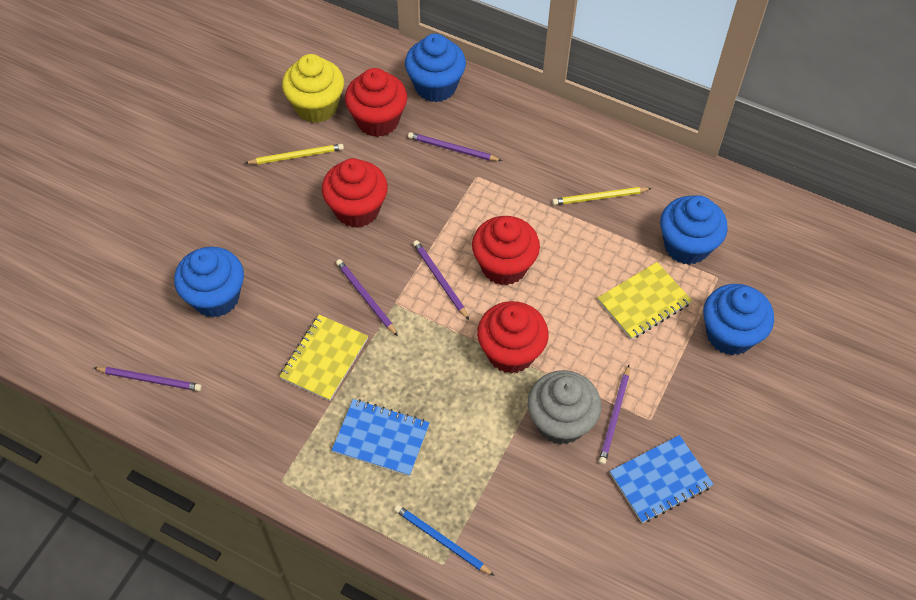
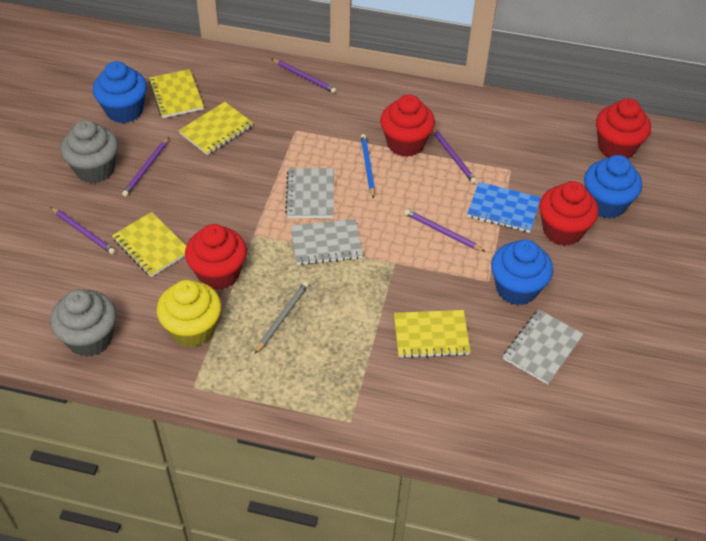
blue cupcake: 4 -> 3
blue notebook: 2 -> 1
grey cupcake: 1 -> 2
grey notebook: 0 -> 3
grey pencil: 0 -> 1
yellow notebook: 2 -> 4
yellow pencil: 2 -> 0

